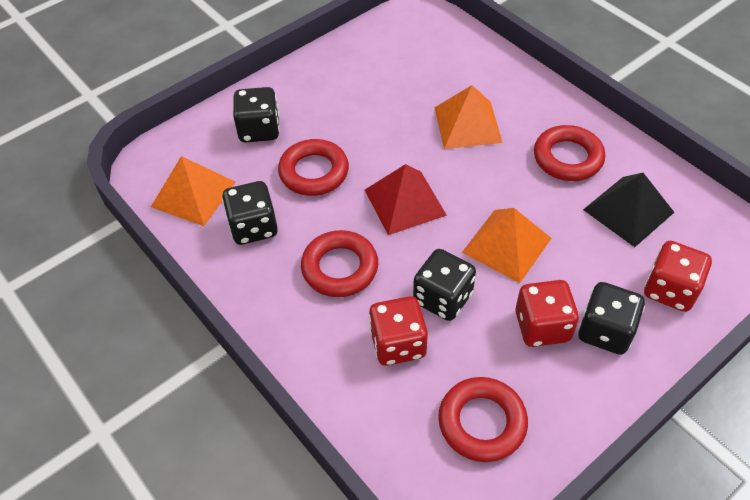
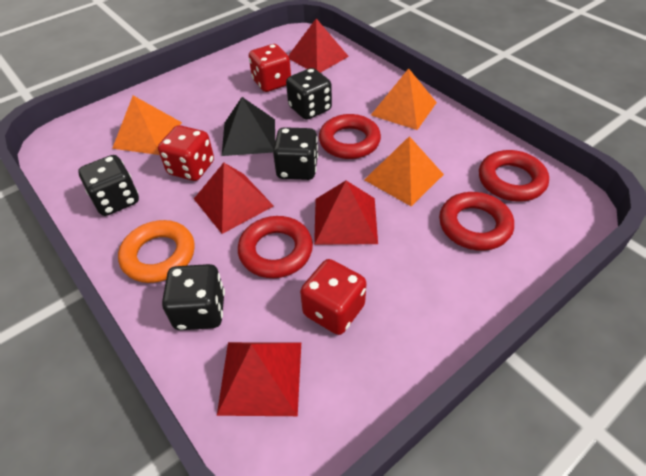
orange ring: 0 -> 1
red pyramid: 1 -> 4

